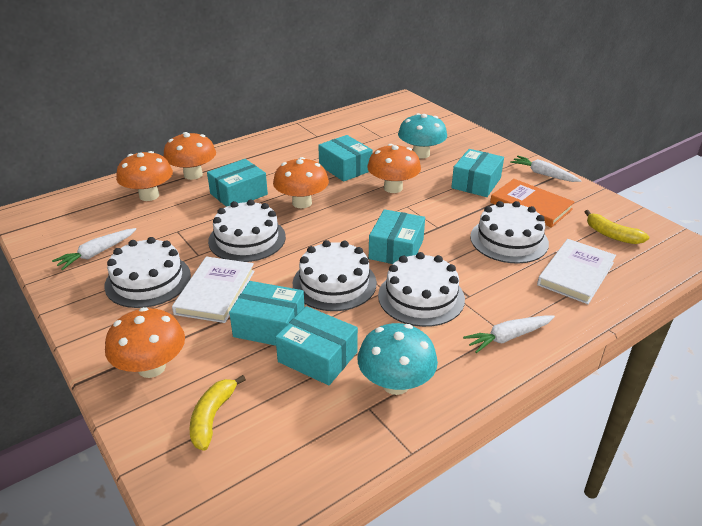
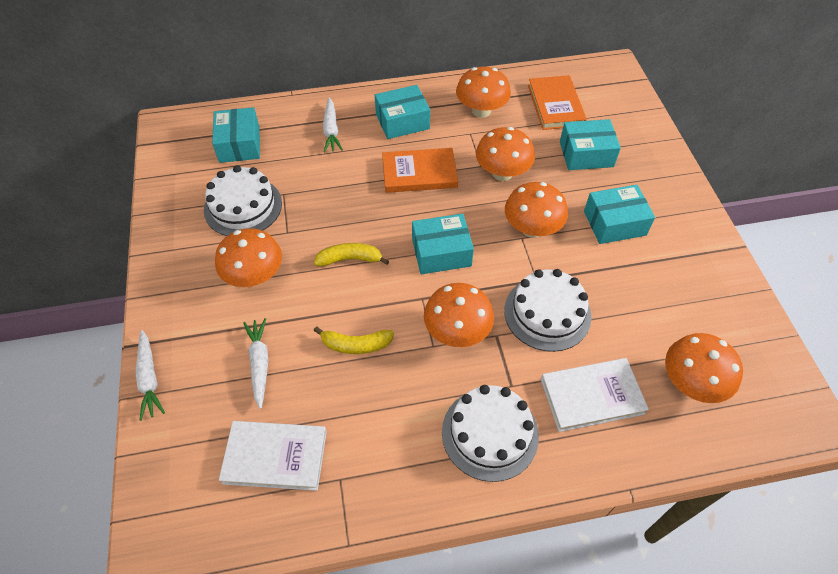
orange book: 1 -> 2
orange mushroom: 5 -> 6
turquoise box: 6 -> 5
turquoise mushroom: 2 -> 0
white cake: 5 -> 3

